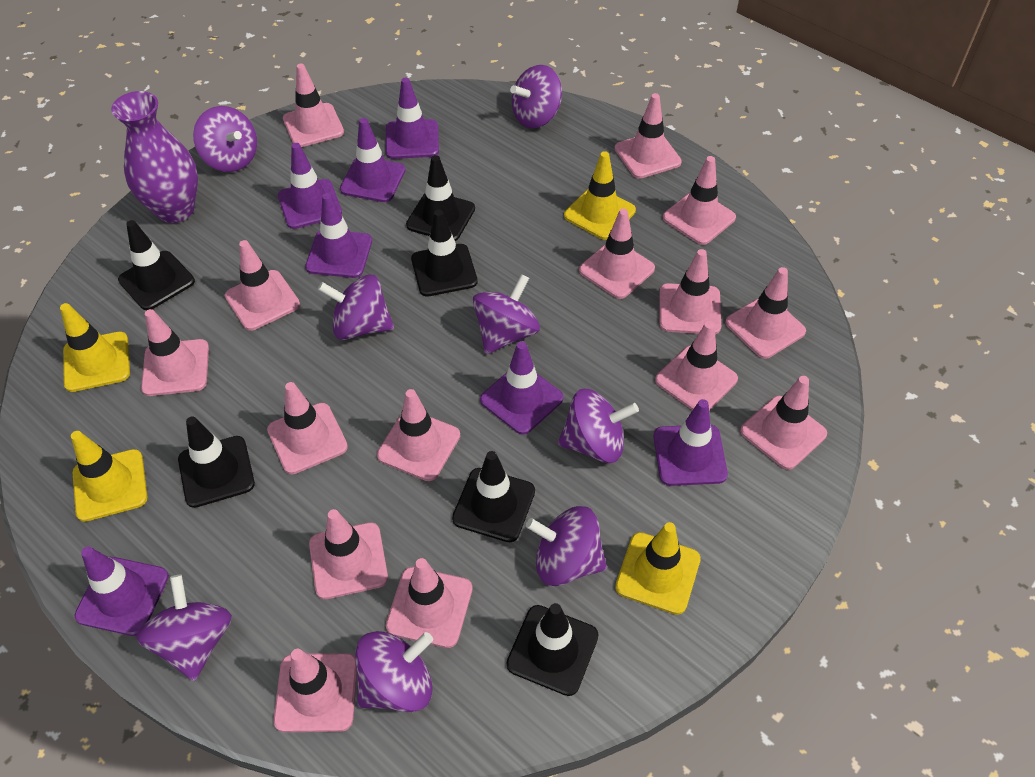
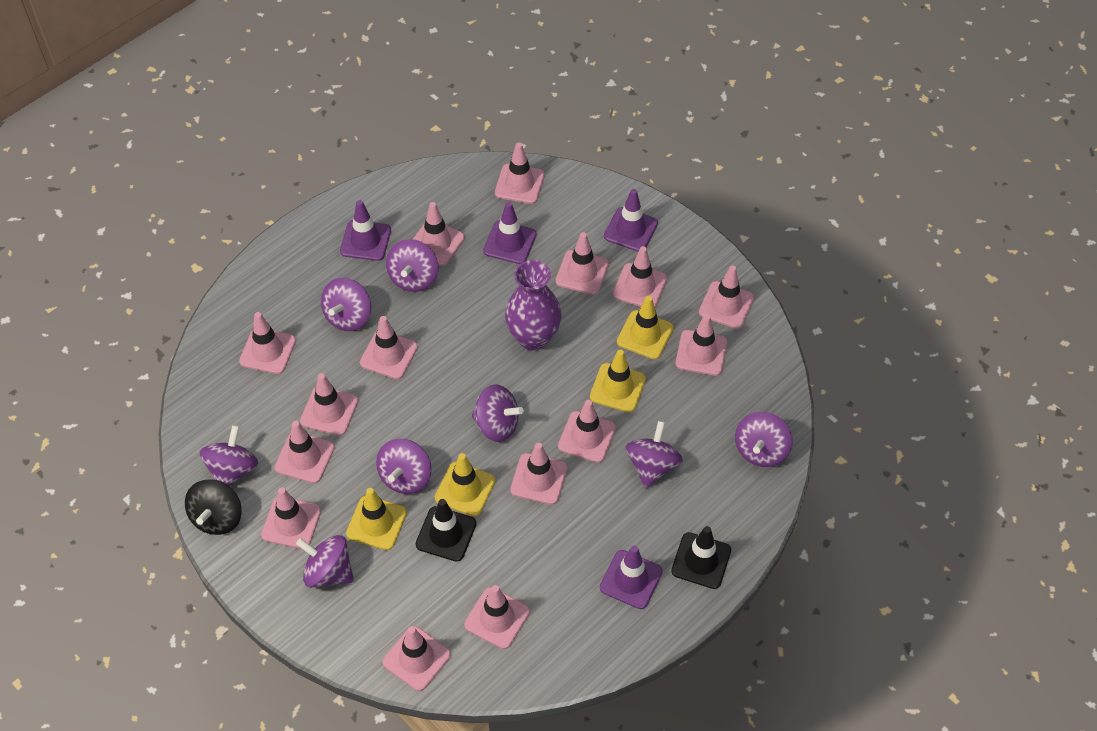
black spinning top: 0 -> 1
black traffic cone: 6 -> 2
purple traffic cone: 7 -> 4

